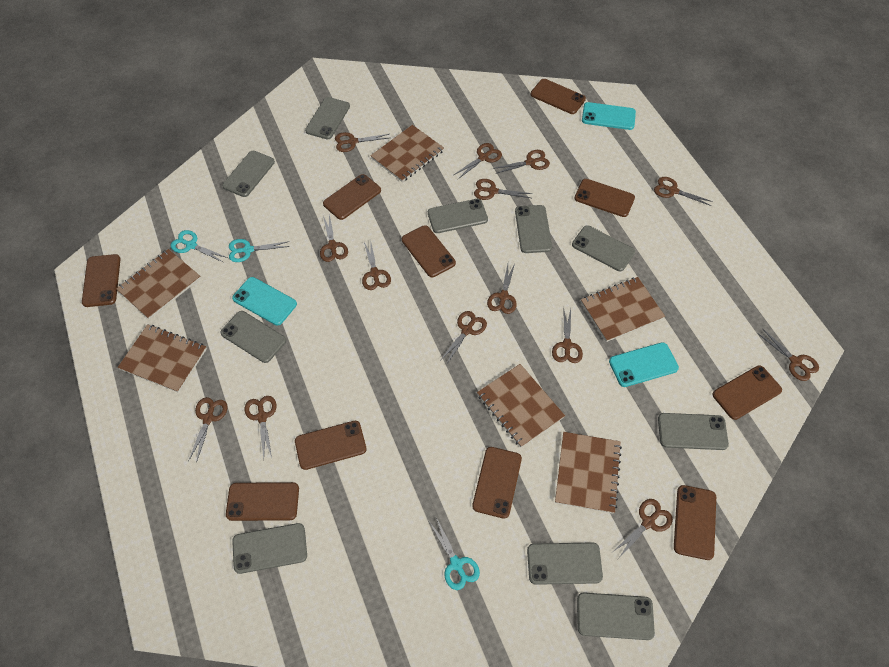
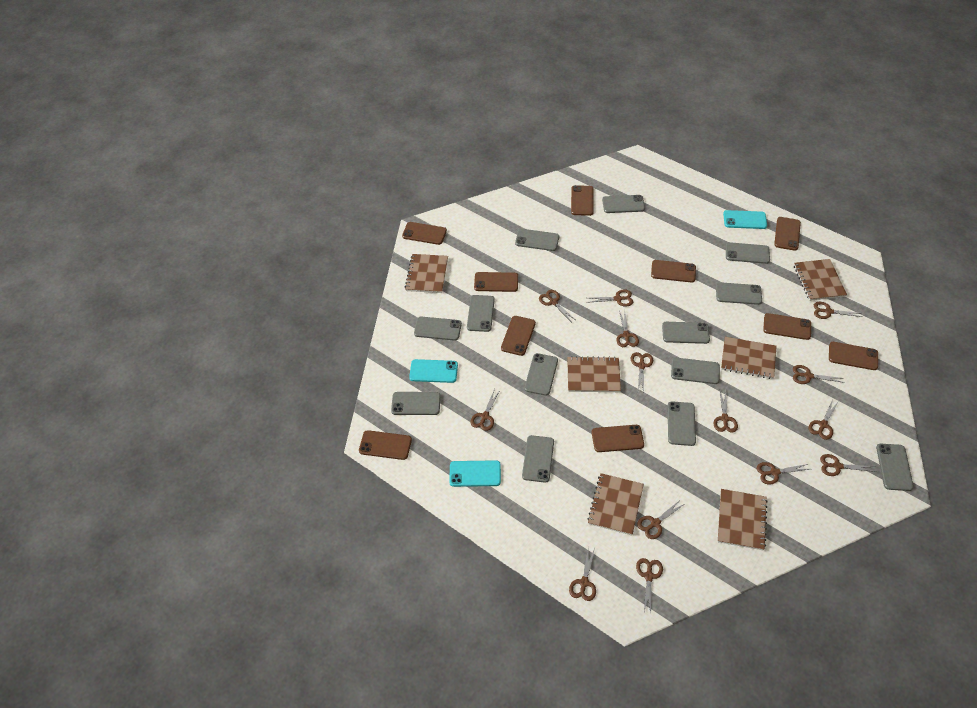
grey phone: 10 -> 13
turquoise scissors: 3 -> 0

